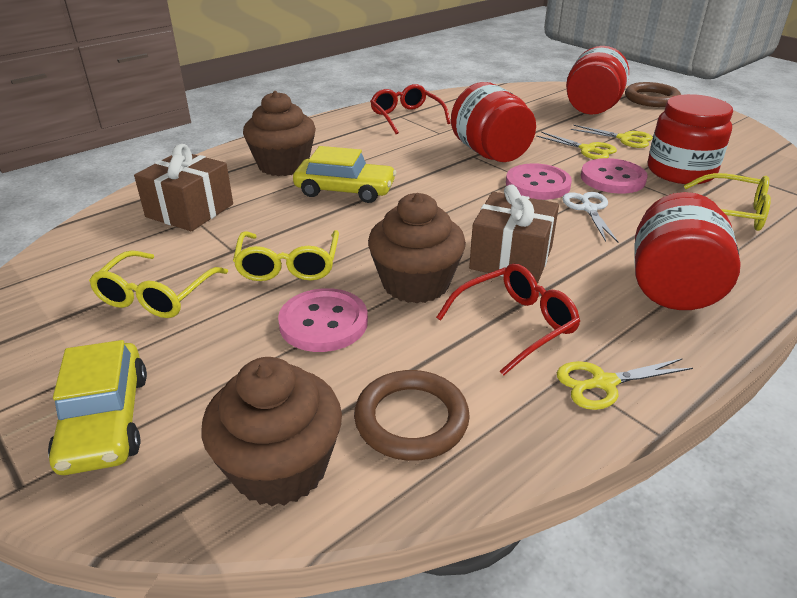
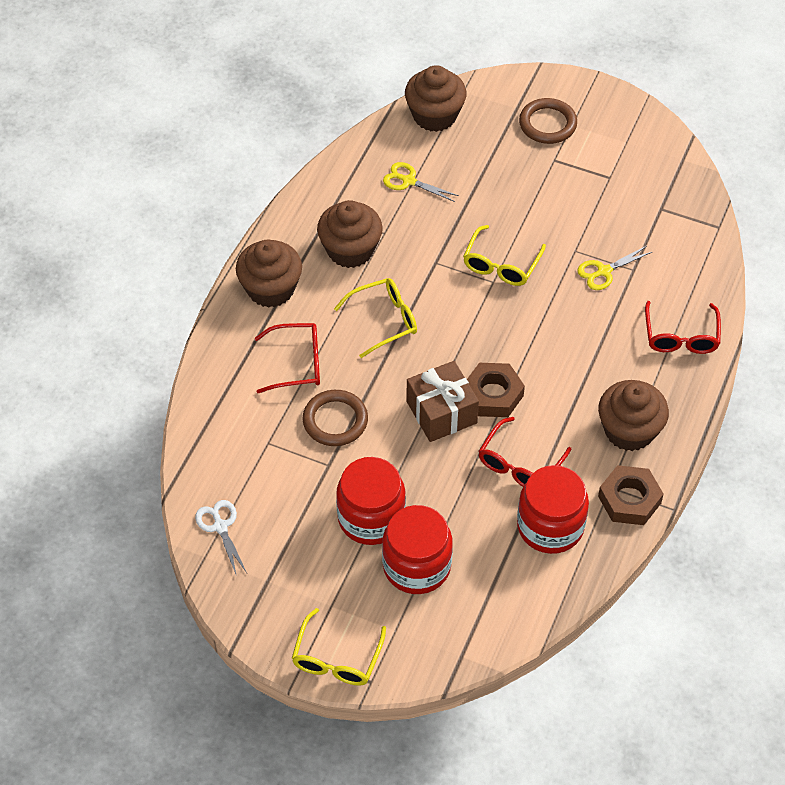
brown cupcake: 3 -> 4
brown gift: 2 -> 1
brown nut: 0 -> 2
pink button: 3 -> 0
red glasses: 2 -> 3
red jar: 4 -> 3
yellow car: 2 -> 0
yellow scissors: 3 -> 2

